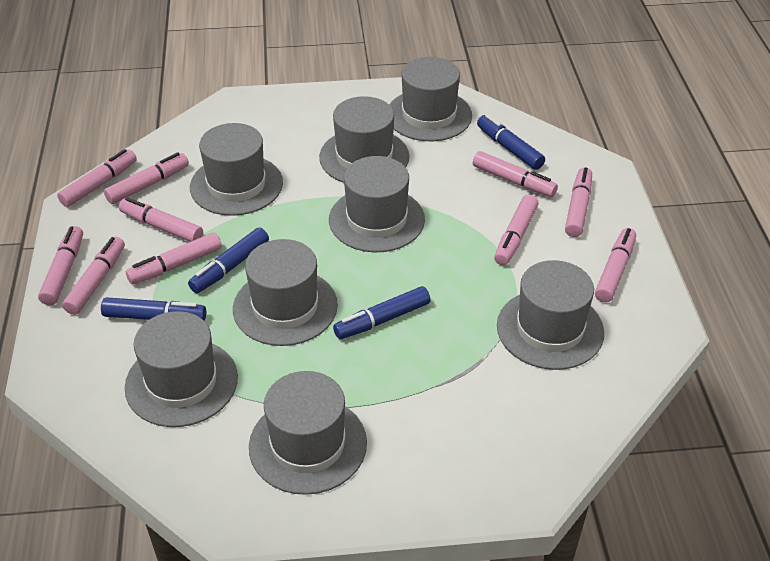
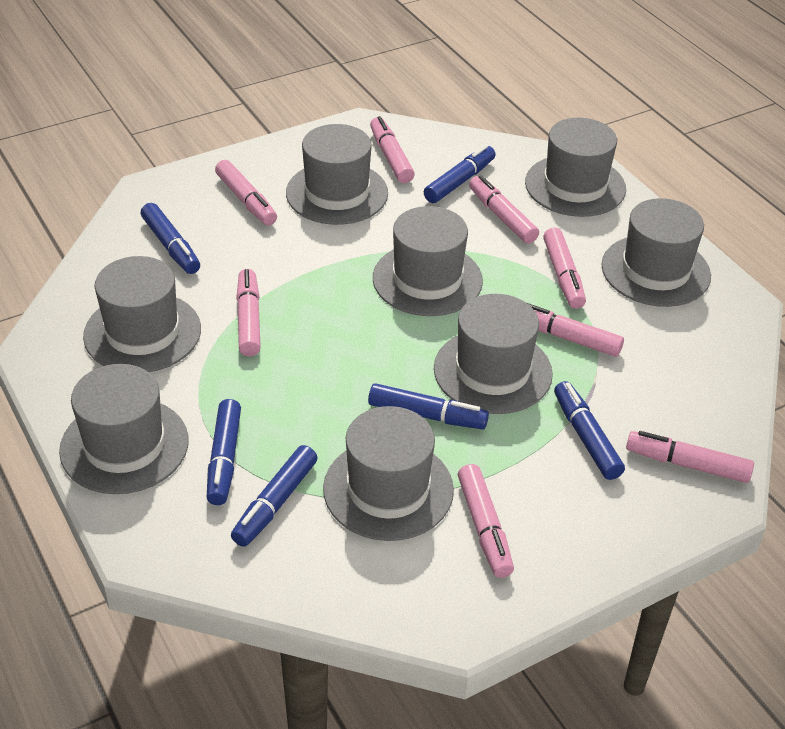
blue marker: 4 -> 6
pink marker: 10 -> 8

